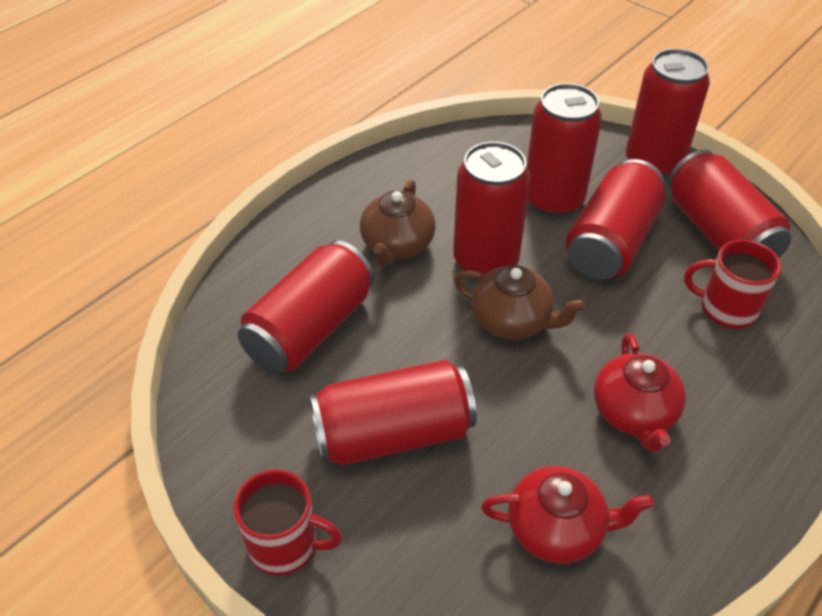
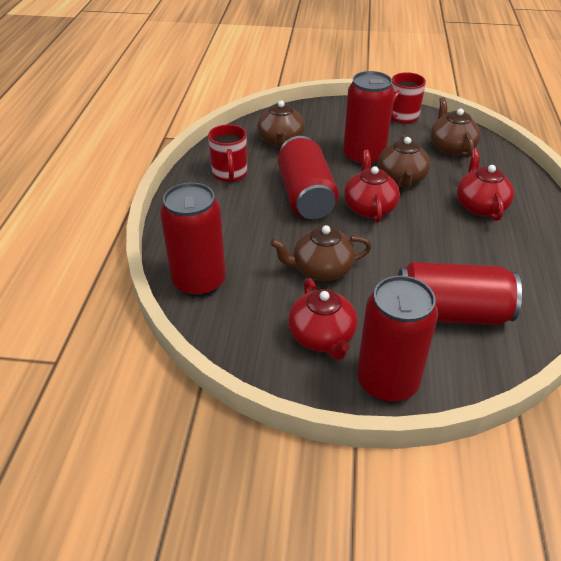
brown teapot: 2 -> 4
red can: 7 -> 5
red teapot: 2 -> 3

